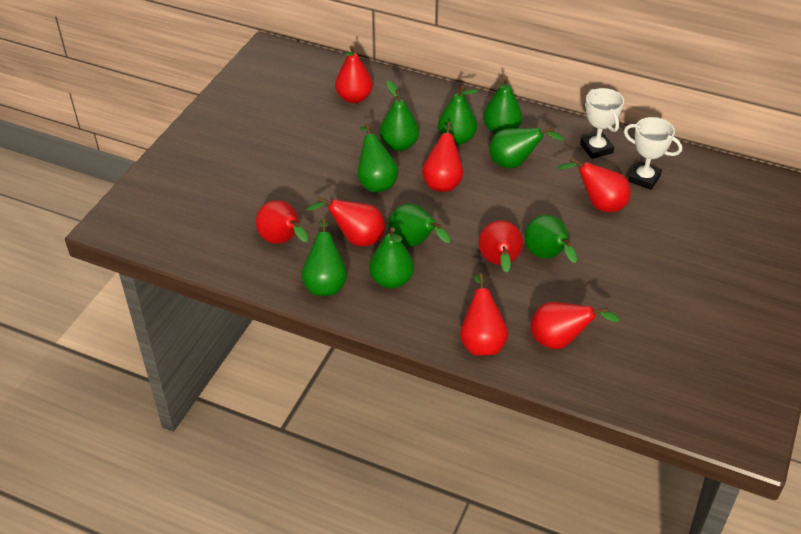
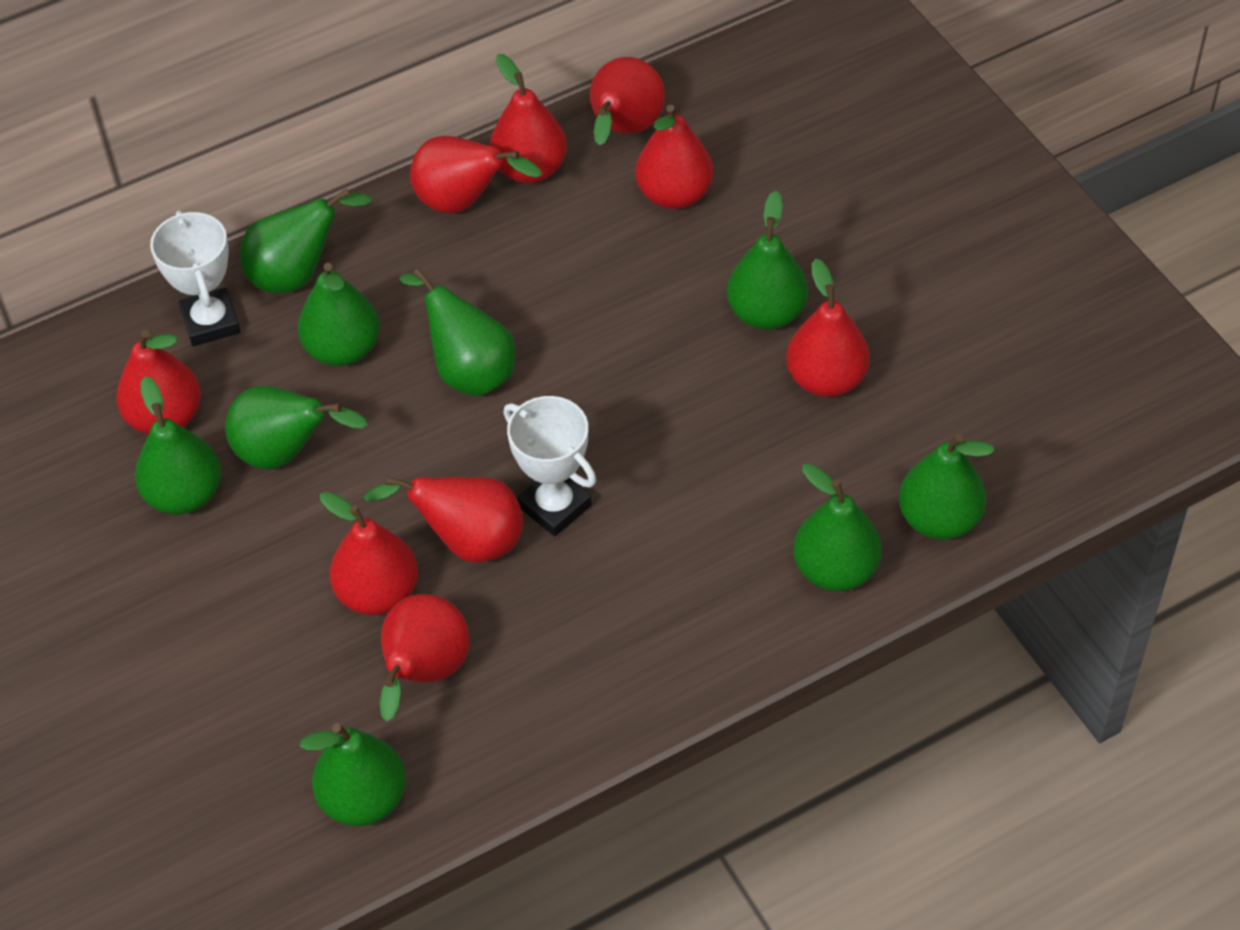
red pear: 8 -> 9

